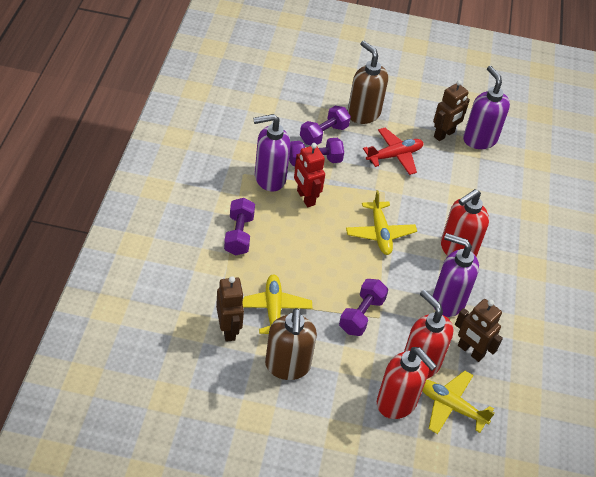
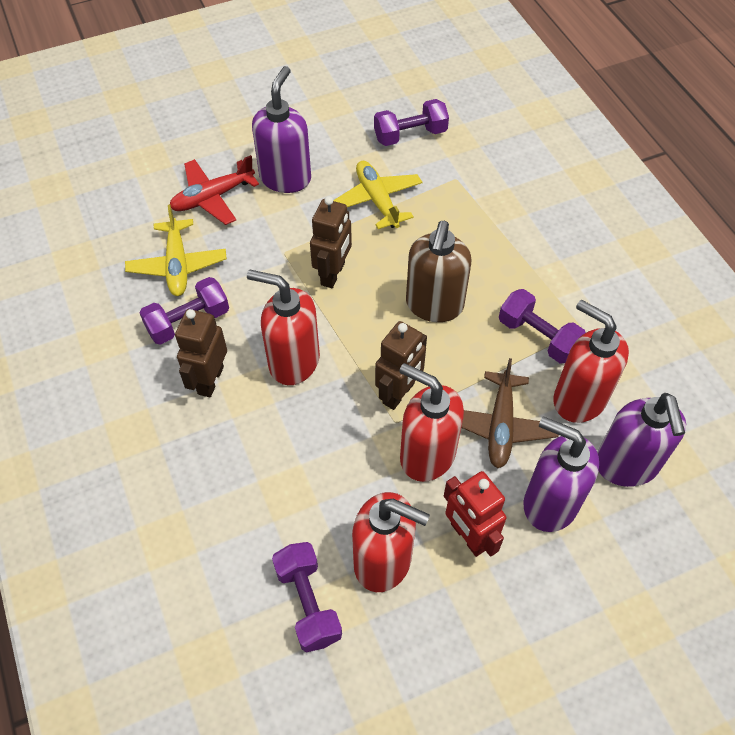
brown plane: 0 -> 1
brown soap dispenser: 2 -> 1
red soap dispenser: 3 -> 4
yellow plane: 3 -> 2

